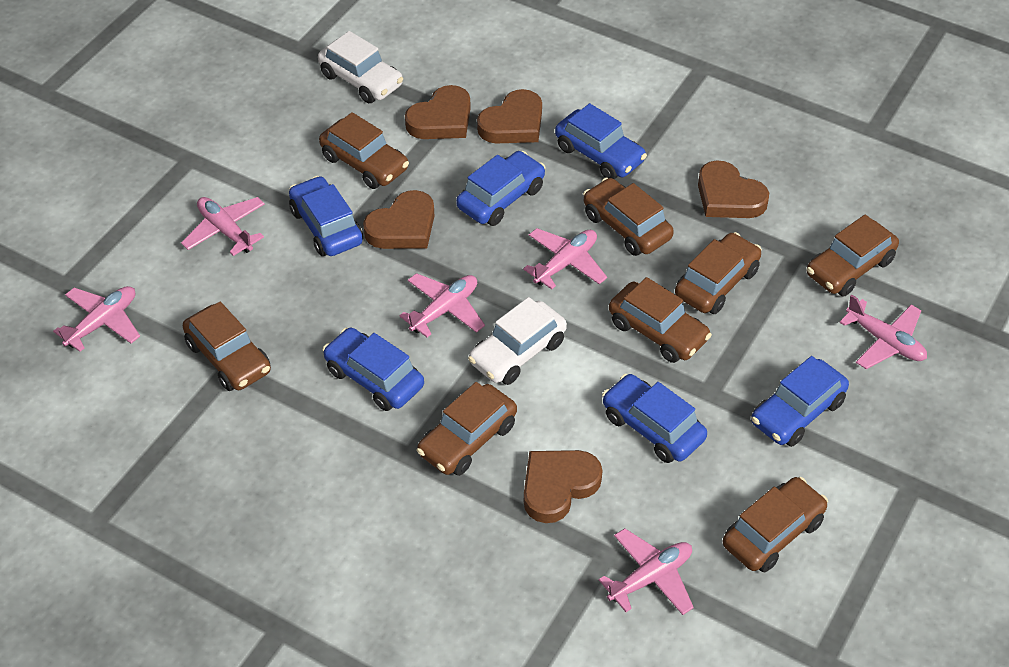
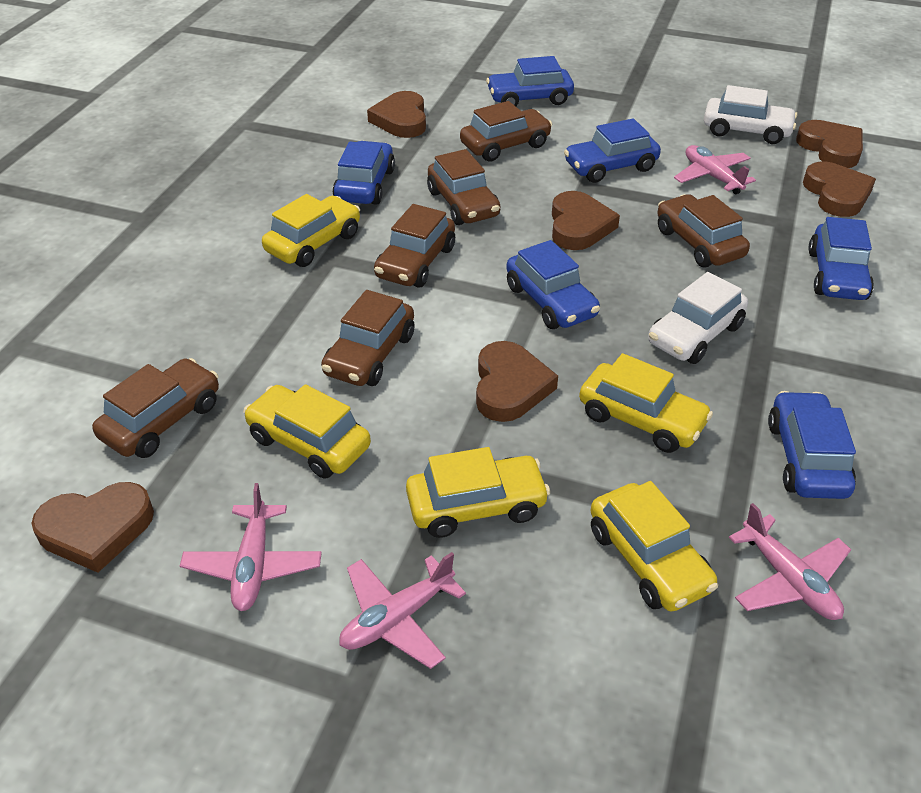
brown car: 8 -> 6
brown heart: 5 -> 6
pink plane: 6 -> 4
yellow car: 0 -> 5

